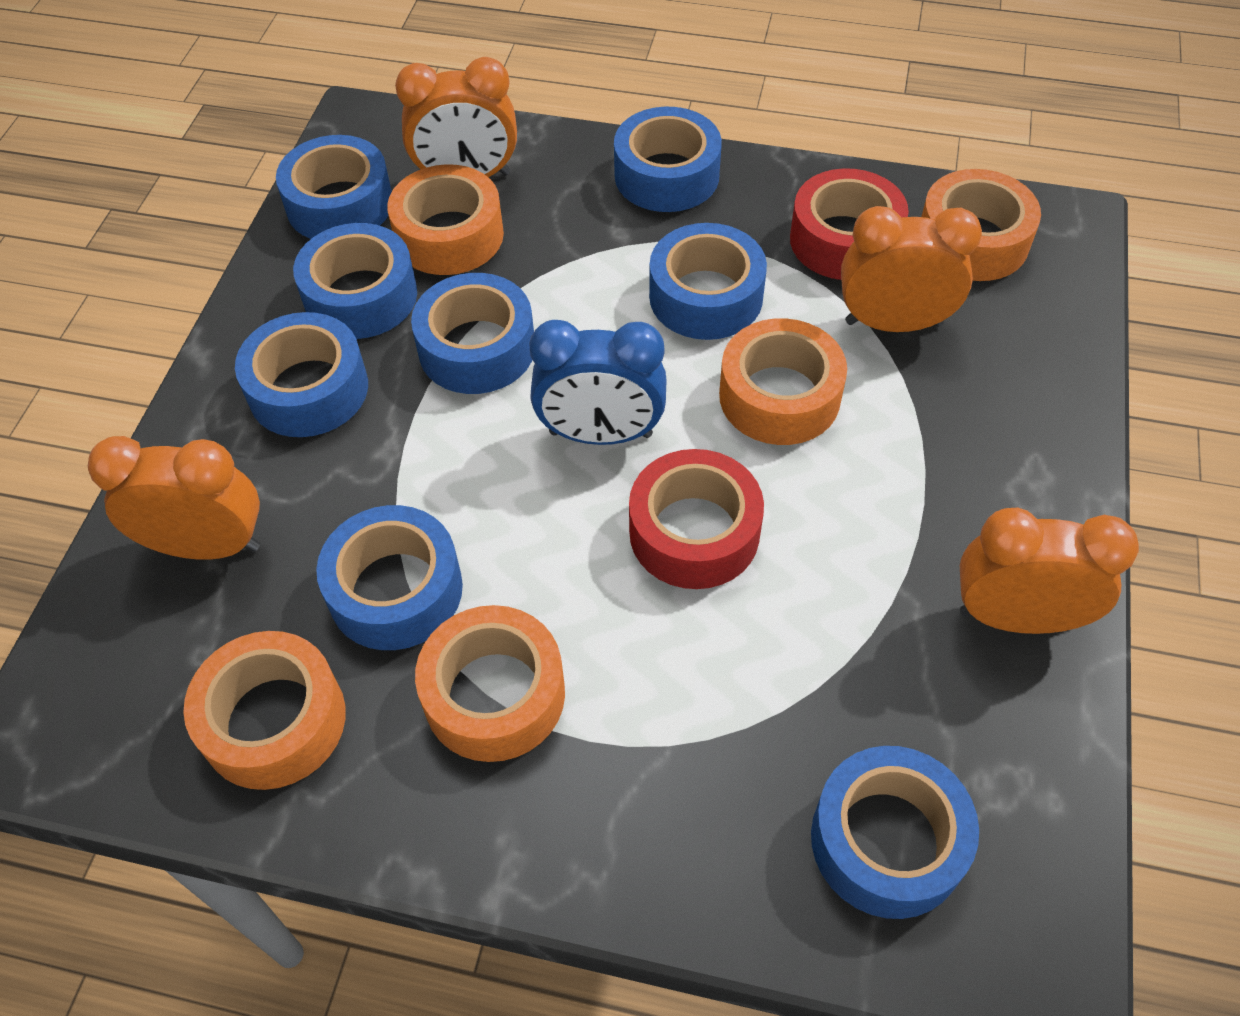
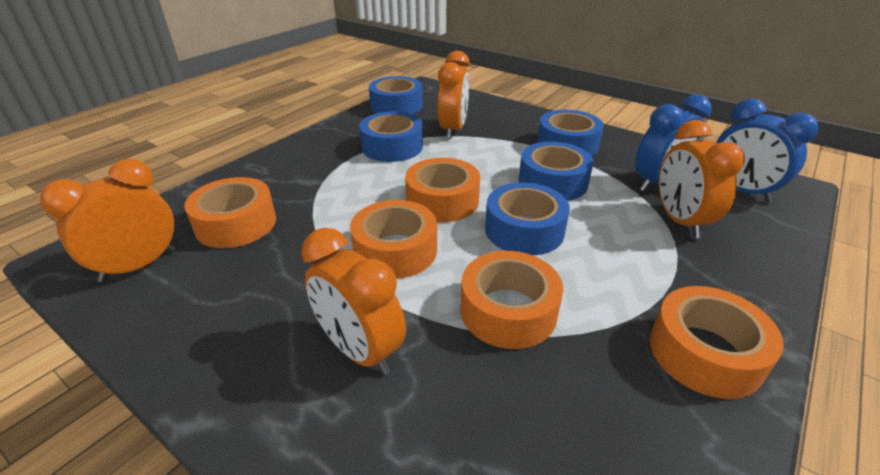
blue clock: 1 -> 2
blue tape: 8 -> 5
red tape: 2 -> 0

